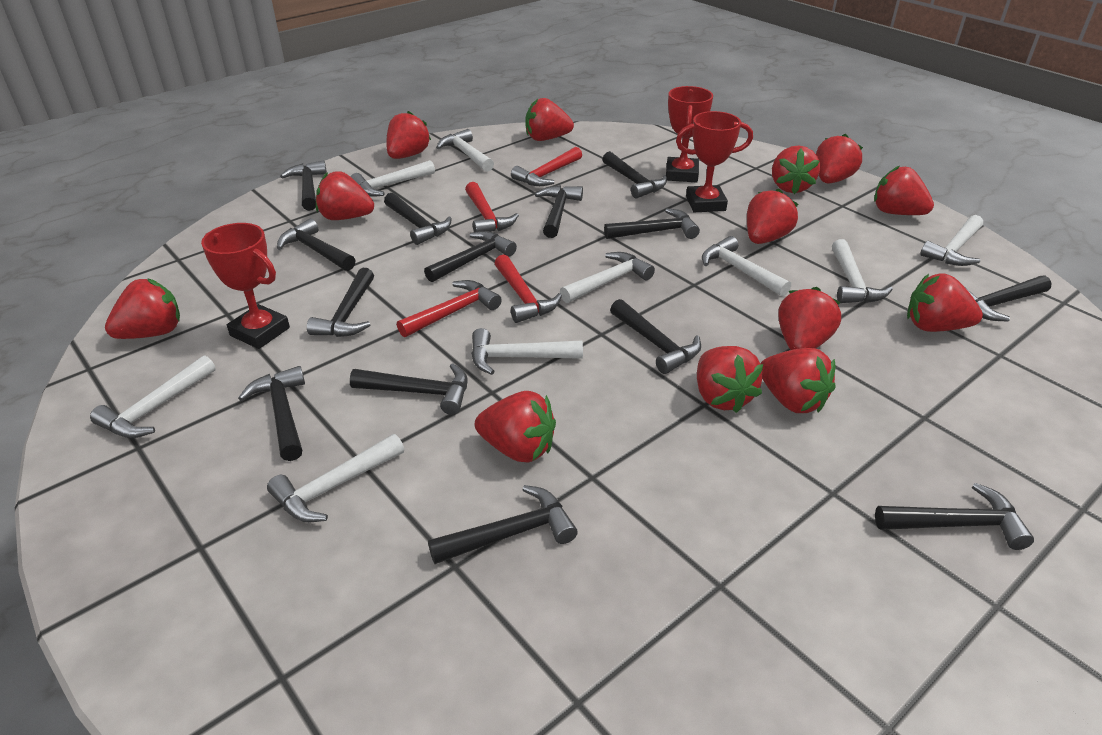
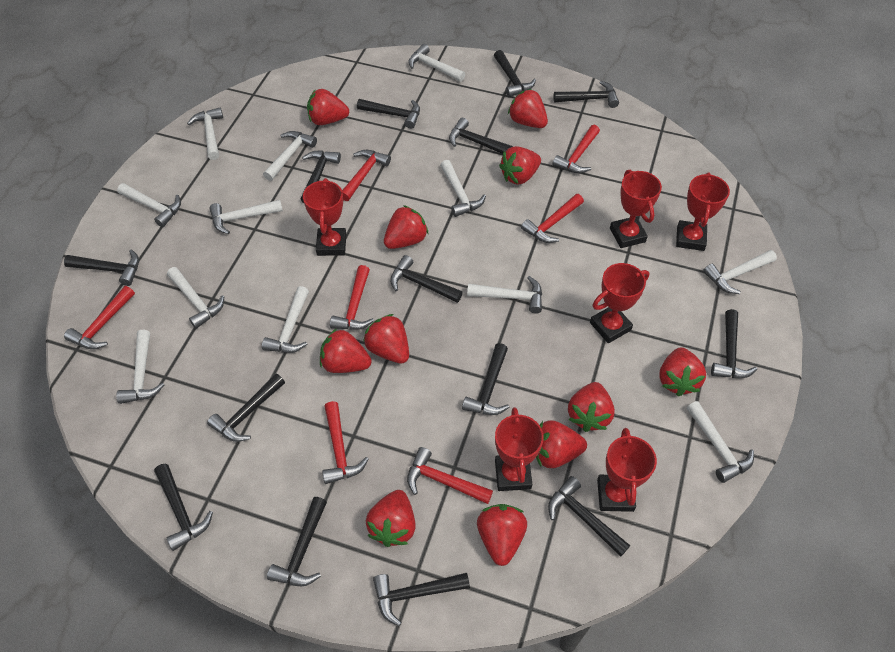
red hammer: 4 -> 7
red strawberry: 13 -> 11
red trophy: 3 -> 6
white hammer: 9 -> 12

